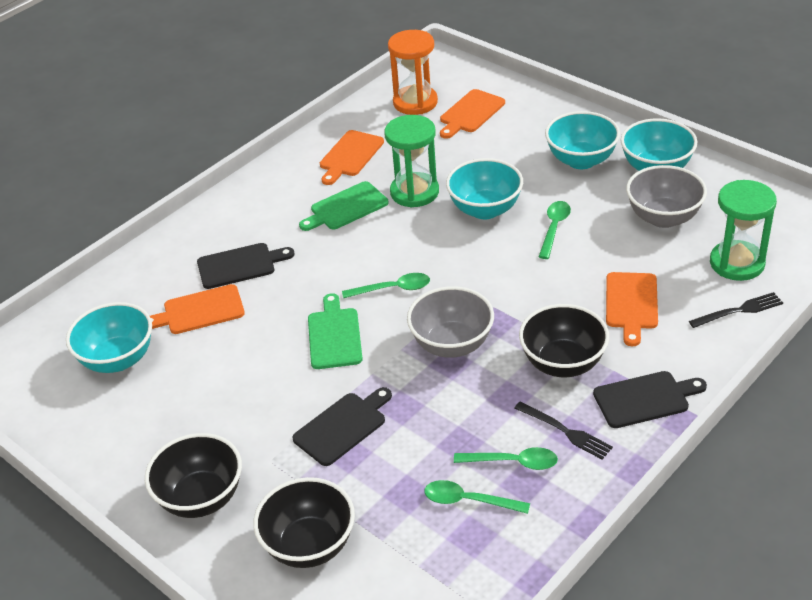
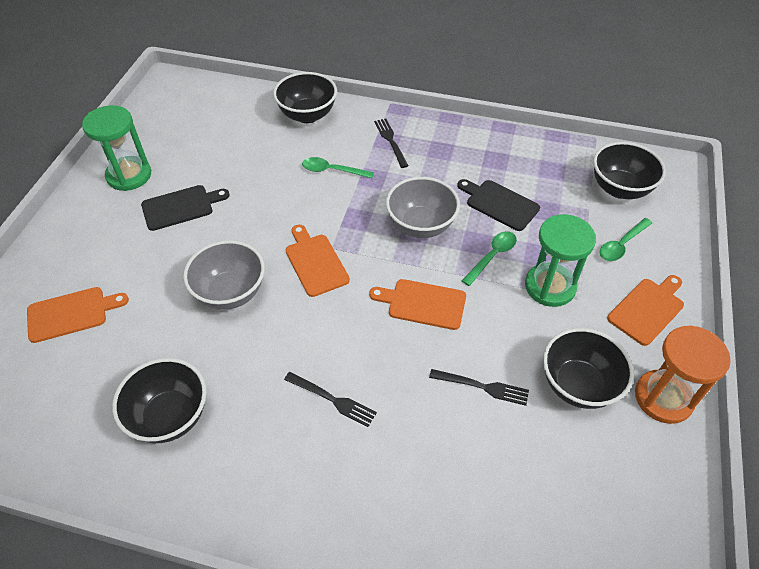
black bowl: 3 -> 4
black cutting board: 3 -> 2
black fork: 2 -> 3
green cutting board: 2 -> 0
green spoon: 4 -> 3
turquoise bowl: 4 -> 0

